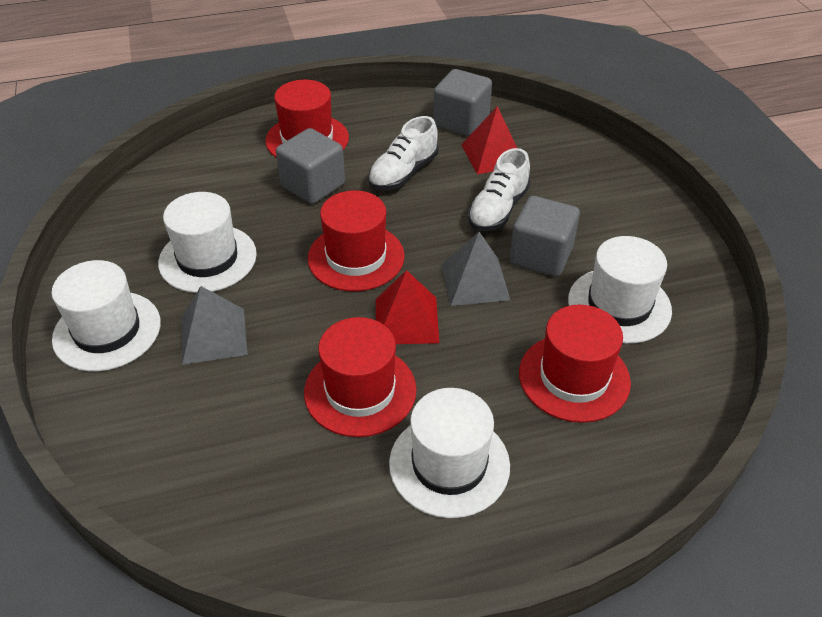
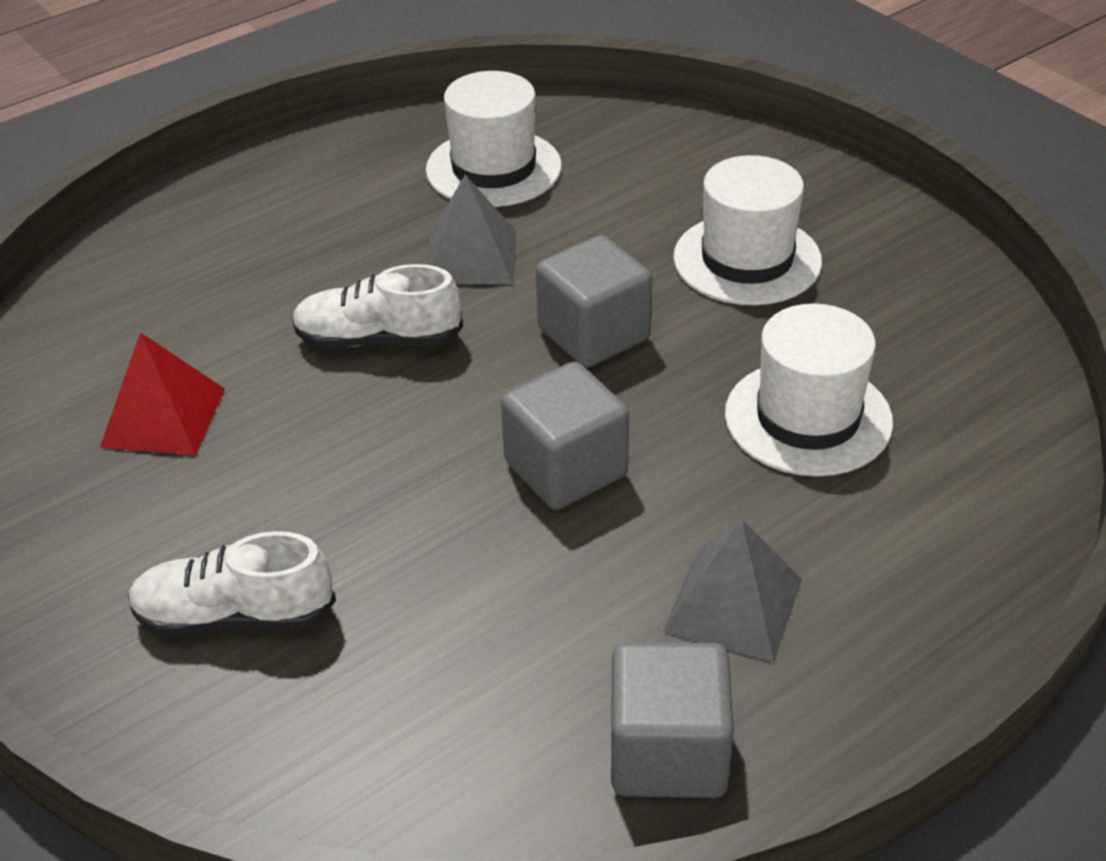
red hat: 4 -> 0
red pyramid: 2 -> 1
white hat: 4 -> 3

